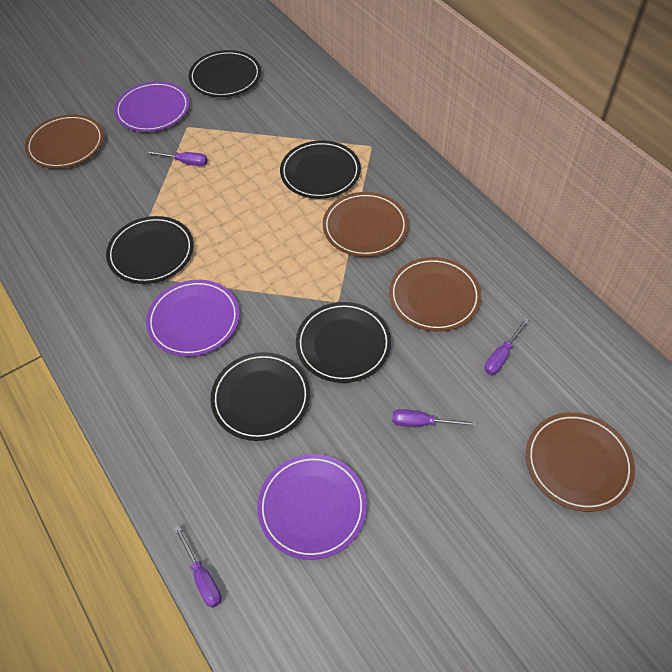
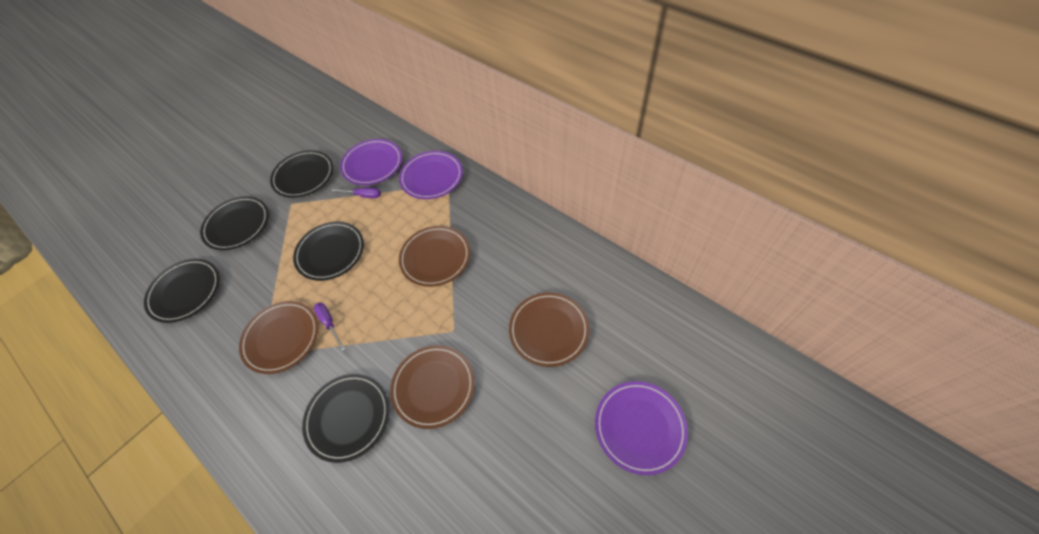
purple screwdriver: 4 -> 2

